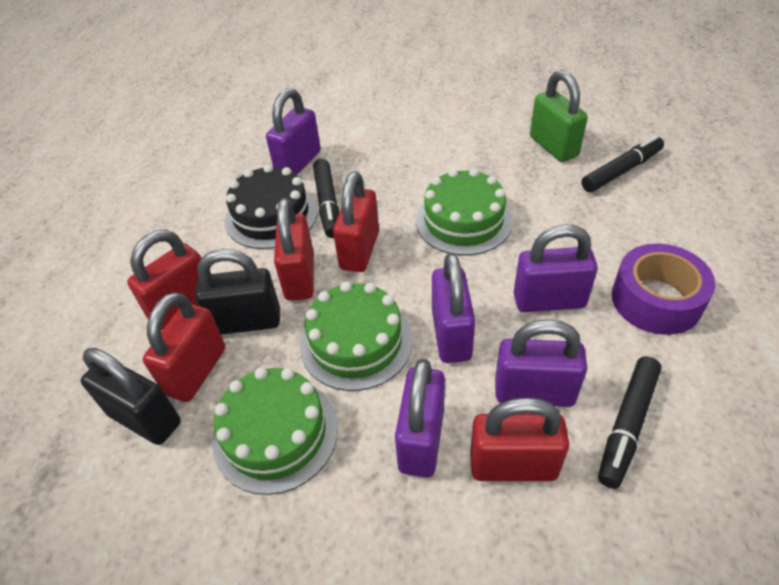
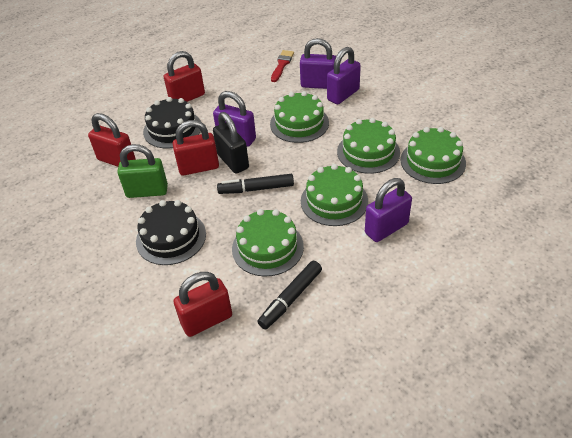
black cake: 1 -> 2
black marker: 3 -> 2
black padlock: 2 -> 1
green cake: 3 -> 5
purple padlock: 5 -> 4
purple tape: 1 -> 0
red brush: 0 -> 1
red padlock: 5 -> 4

